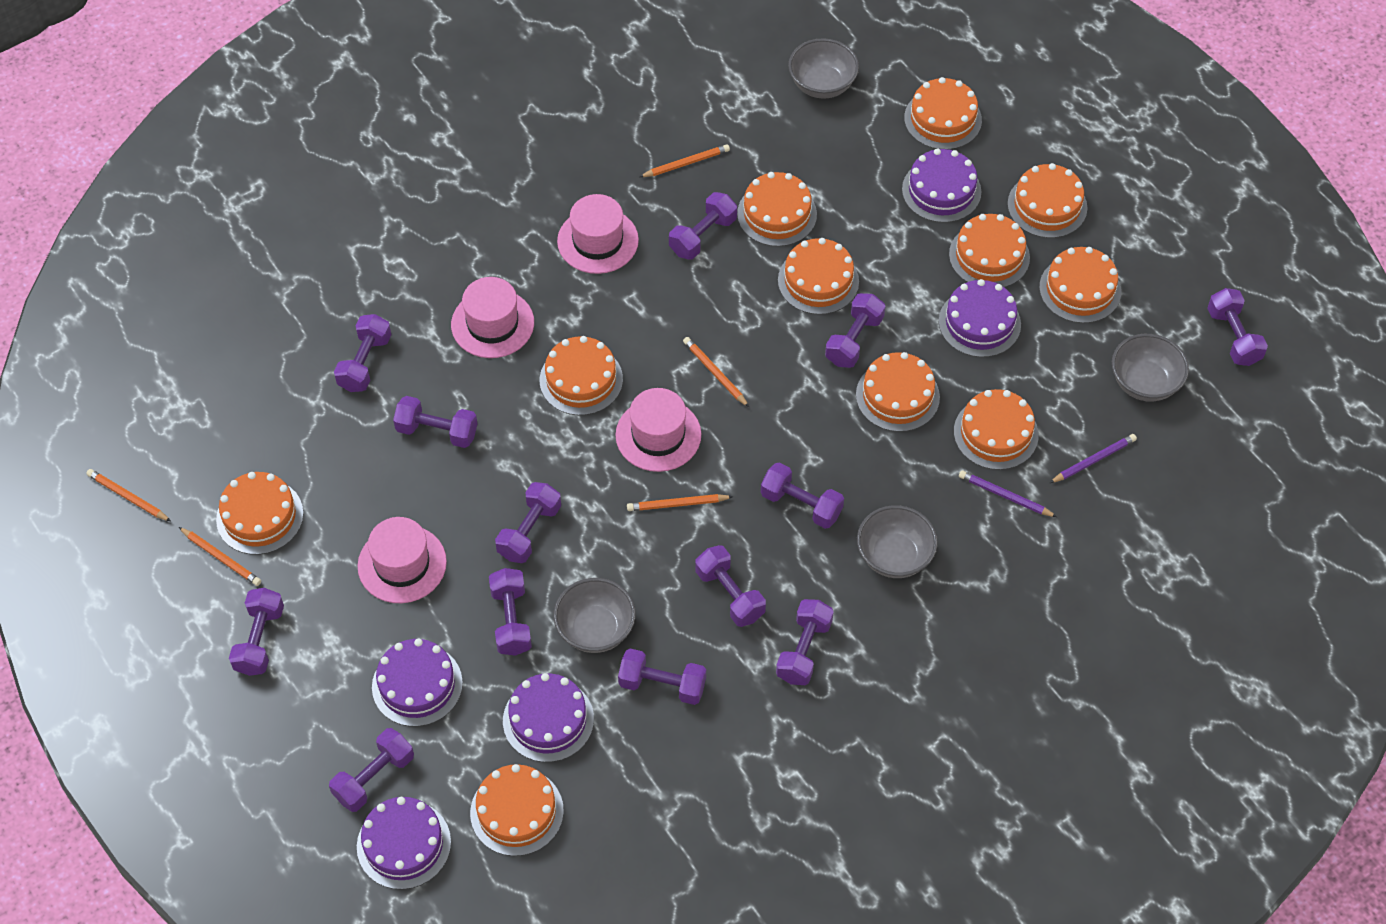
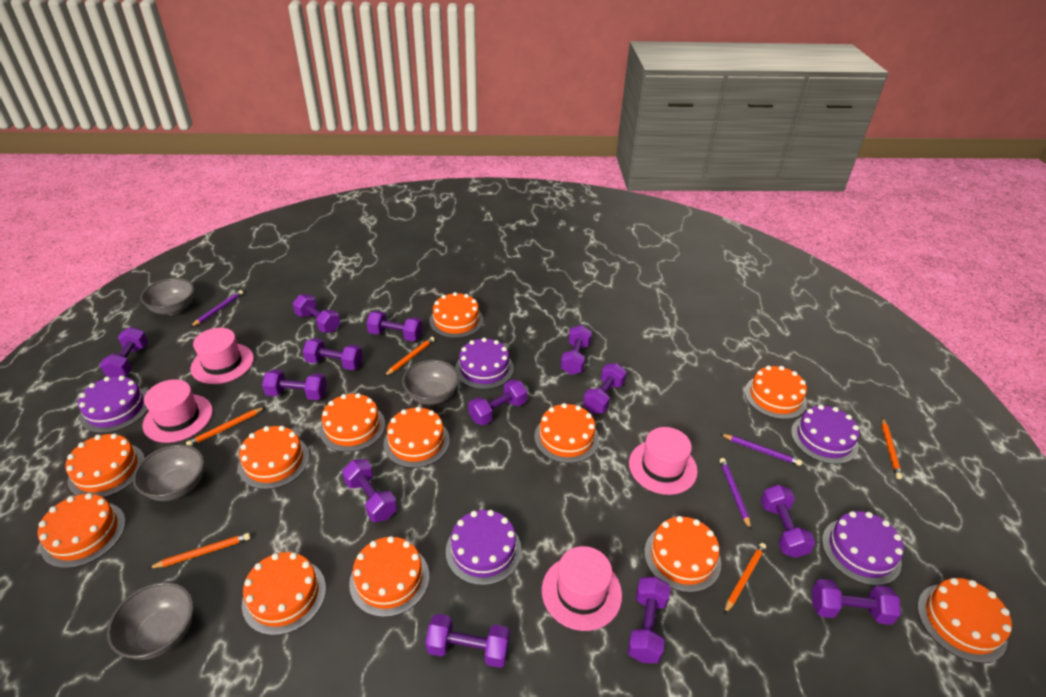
orange cake: 11 -> 12
purple pencil: 2 -> 3

